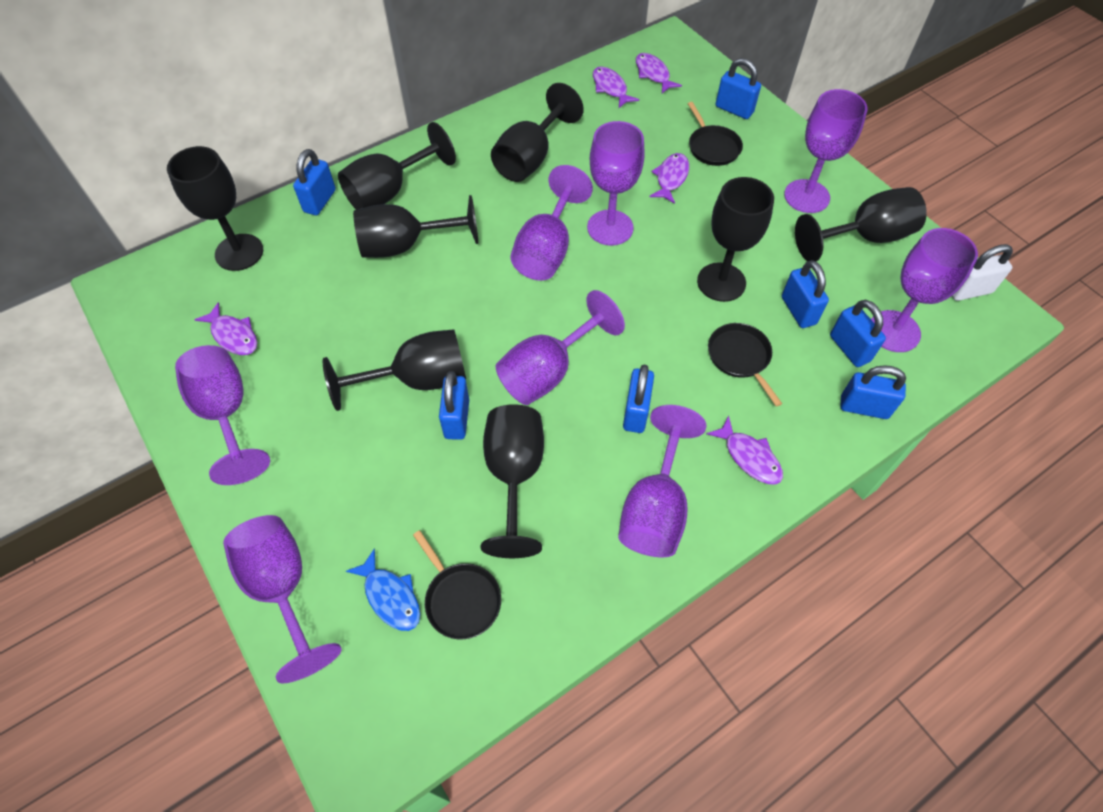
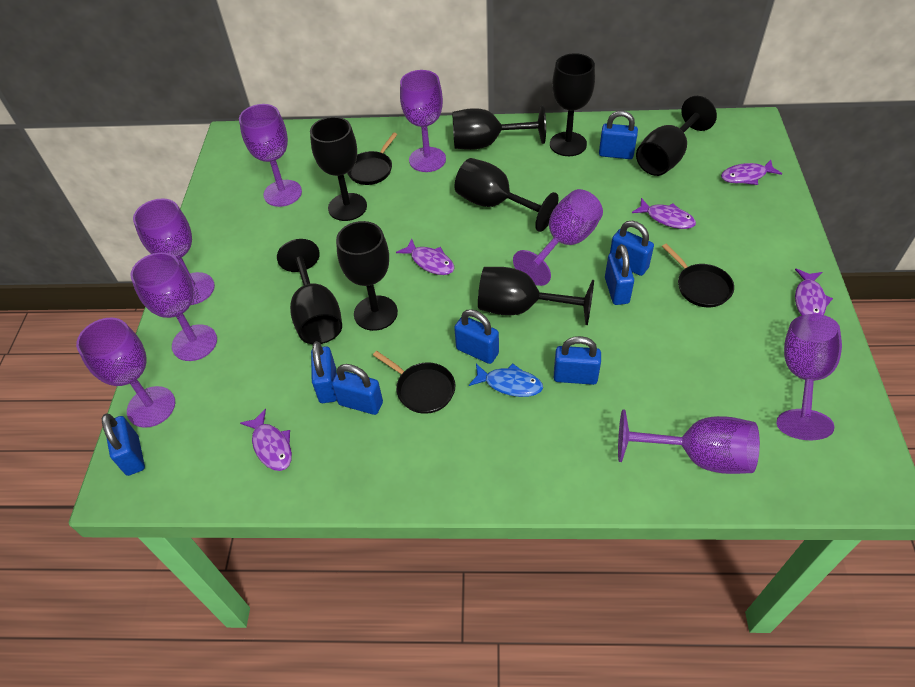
blue padlock: 7 -> 8
white padlock: 1 -> 0

